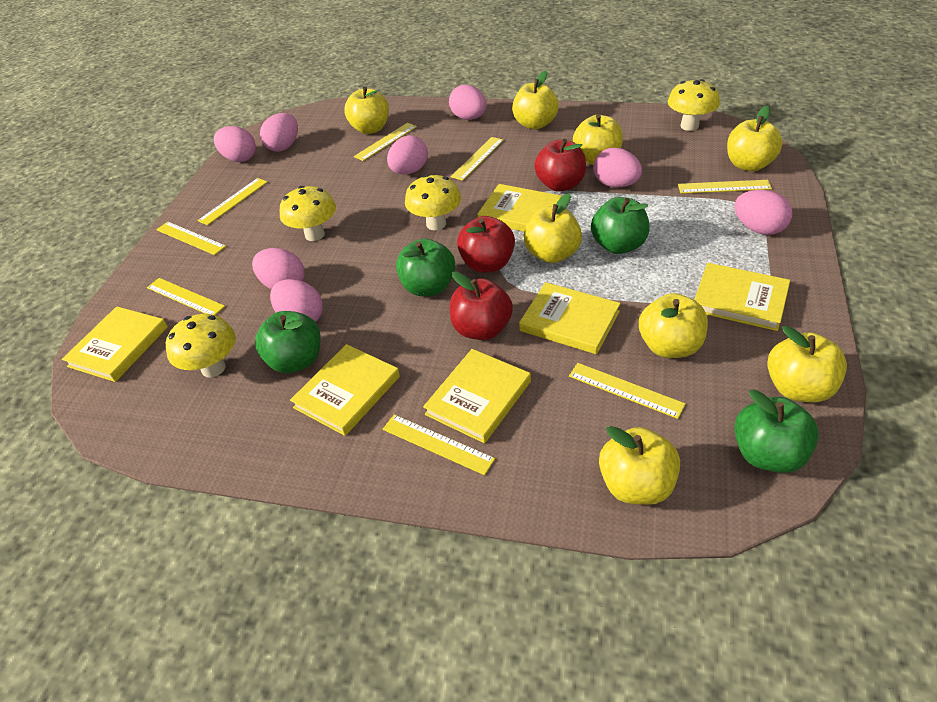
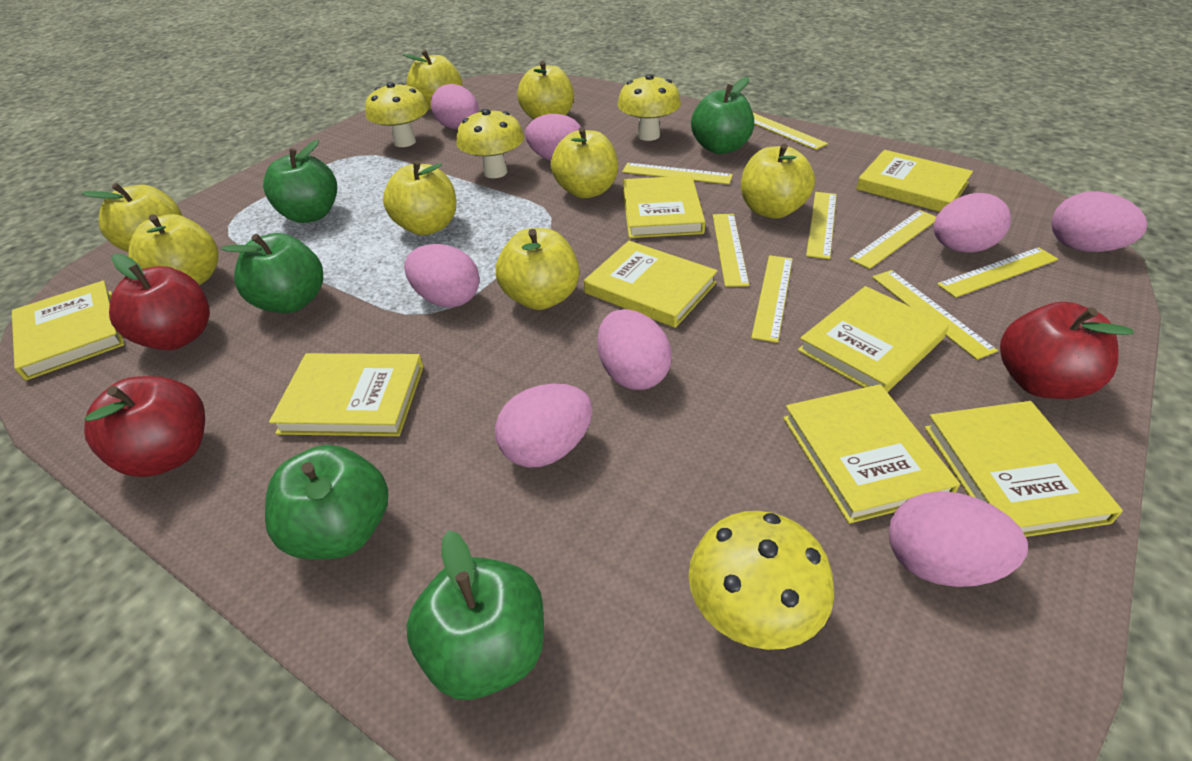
green apple: 4 -> 5
yellow book: 6 -> 8

